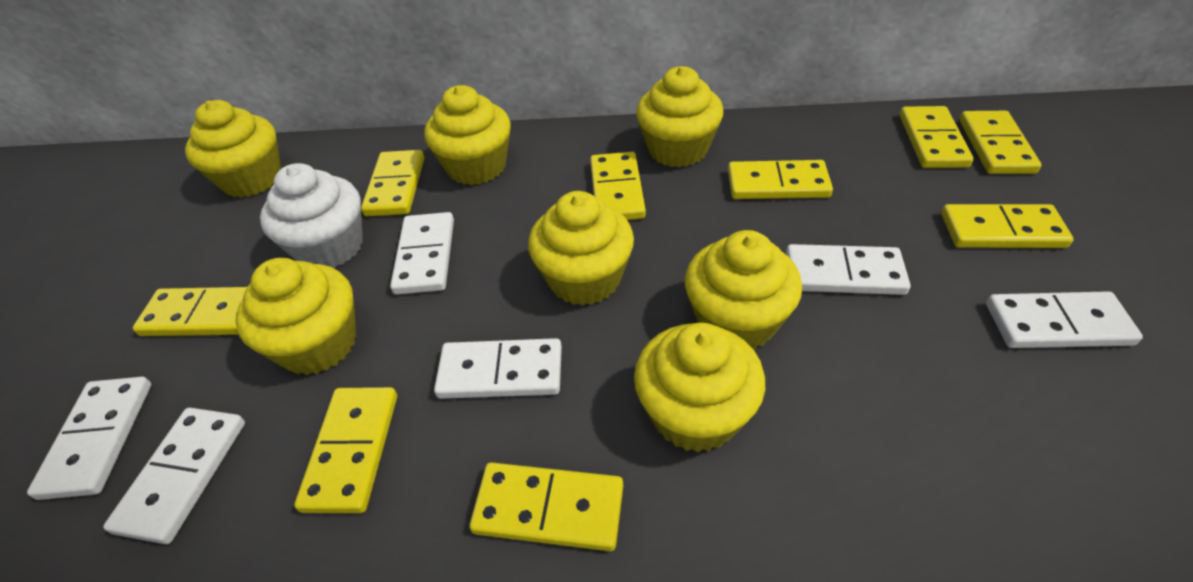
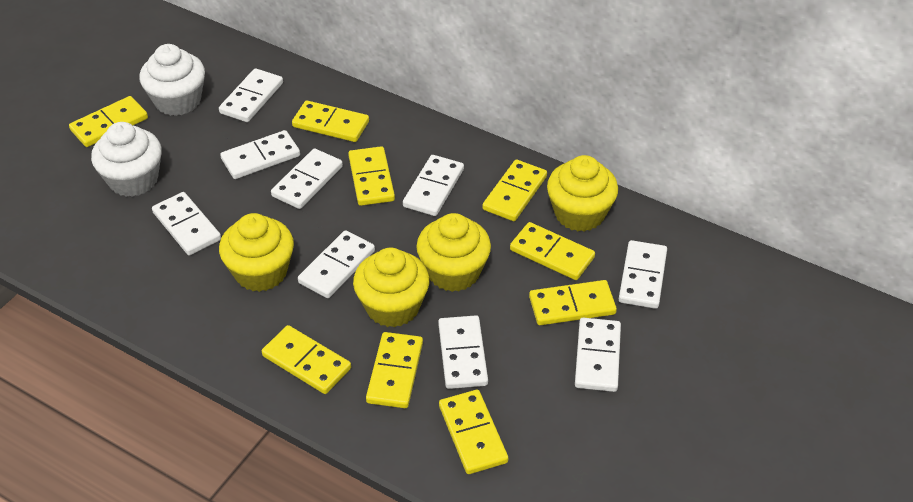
white cupcake: 1 -> 2
white domino: 6 -> 9
yellow cupcake: 7 -> 4

